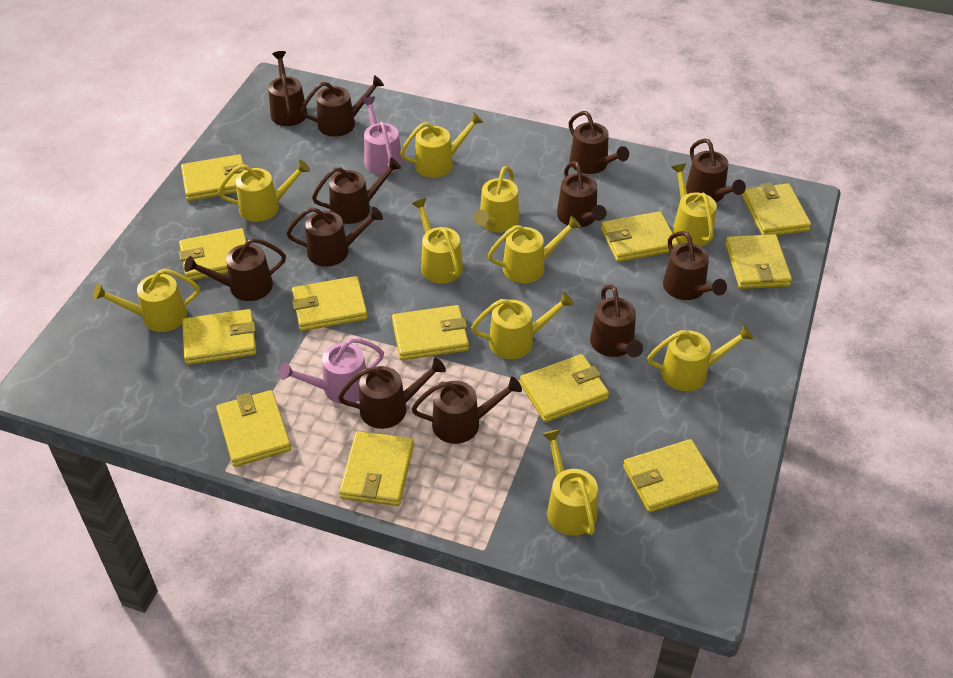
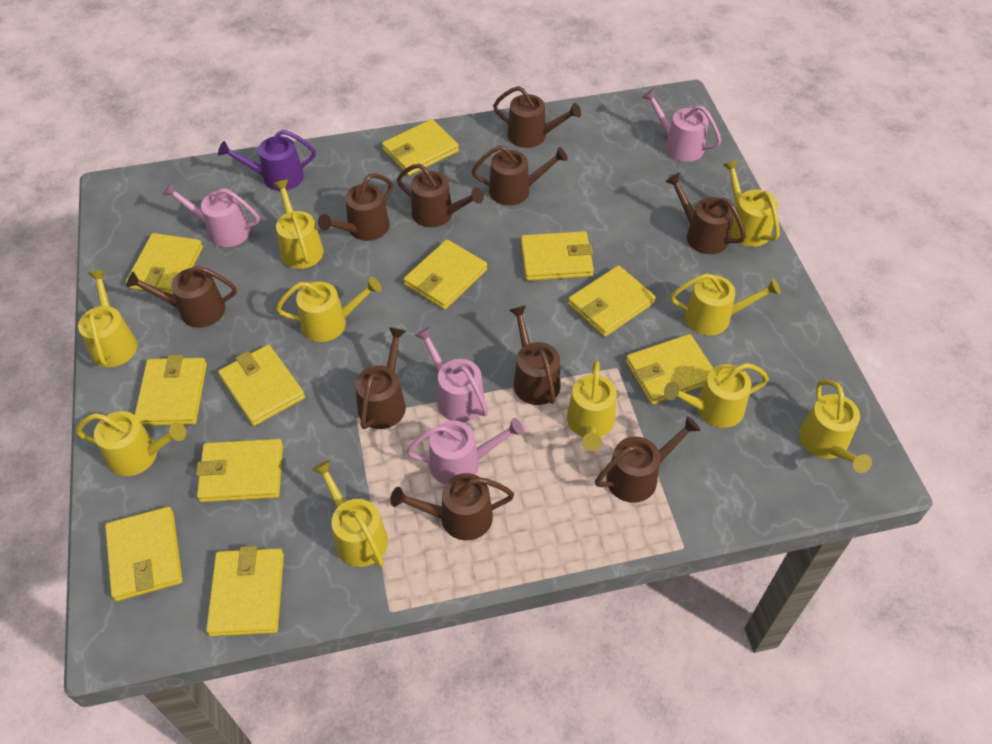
brown watering can: 12 -> 10
pink watering can: 2 -> 4
purple watering can: 0 -> 1
yellow wallet: 12 -> 11

